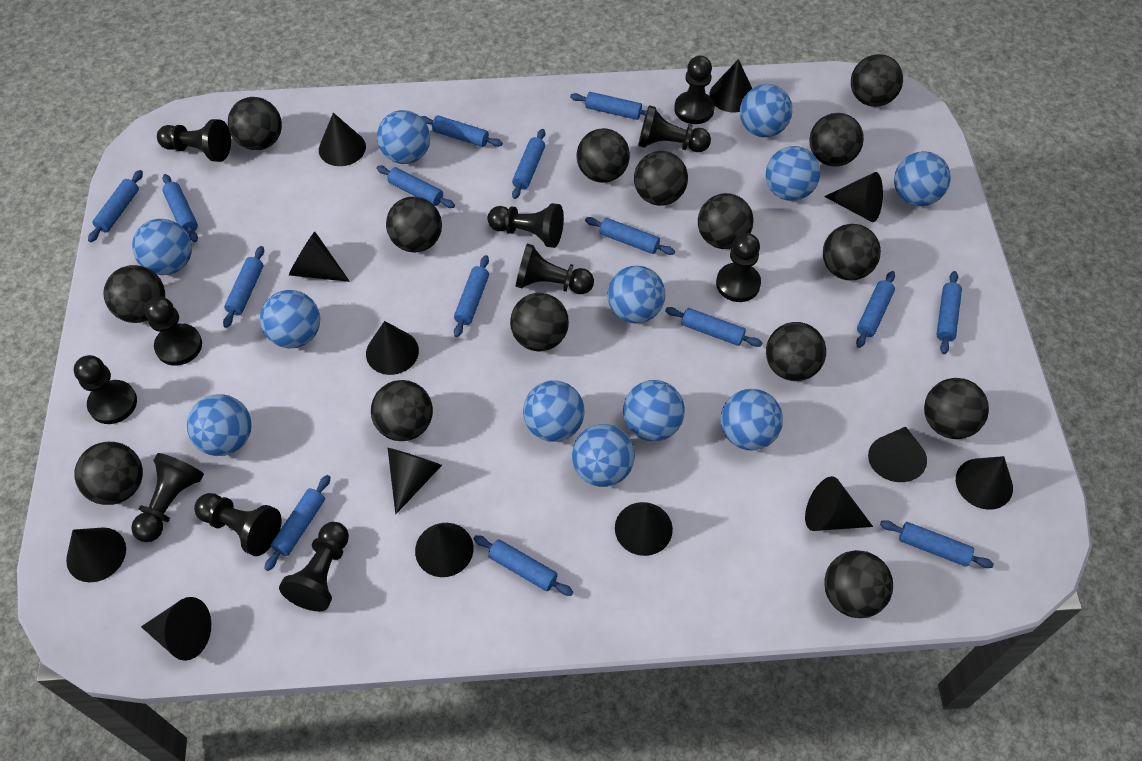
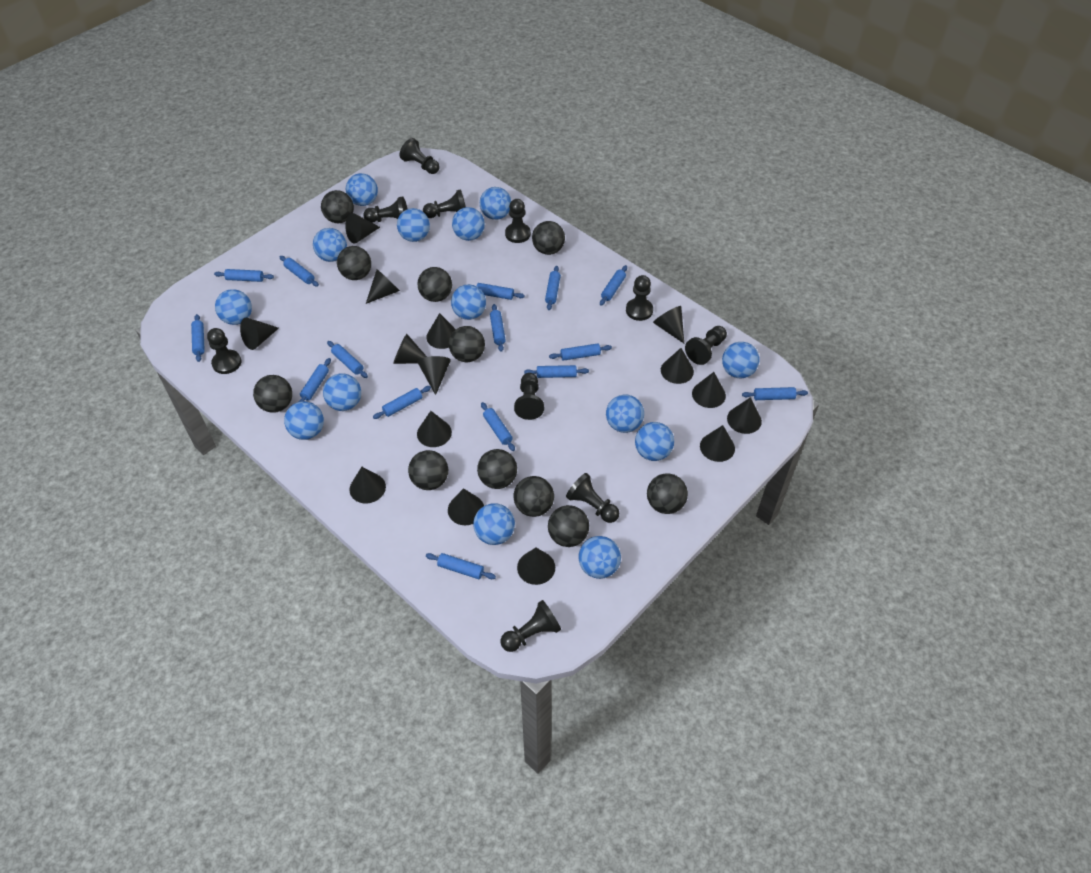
black ball: 15 -> 11
black cone: 13 -> 15
black pawn: 11 -> 10
blue ball: 12 -> 14

